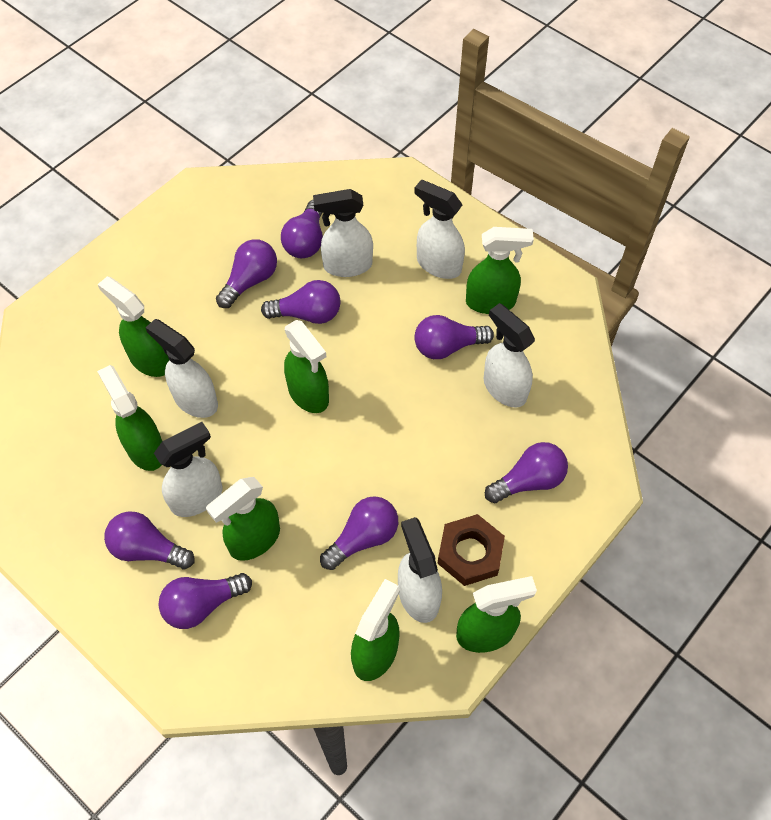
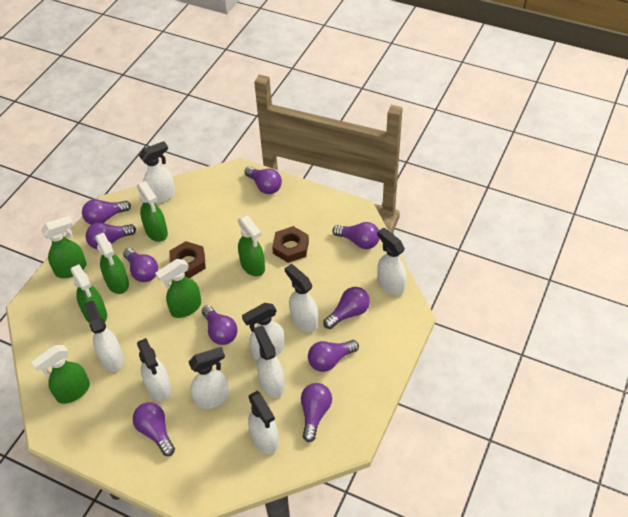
brown nut: 1 -> 2
purple light bulb: 8 -> 10
white spray bottle: 6 -> 9

